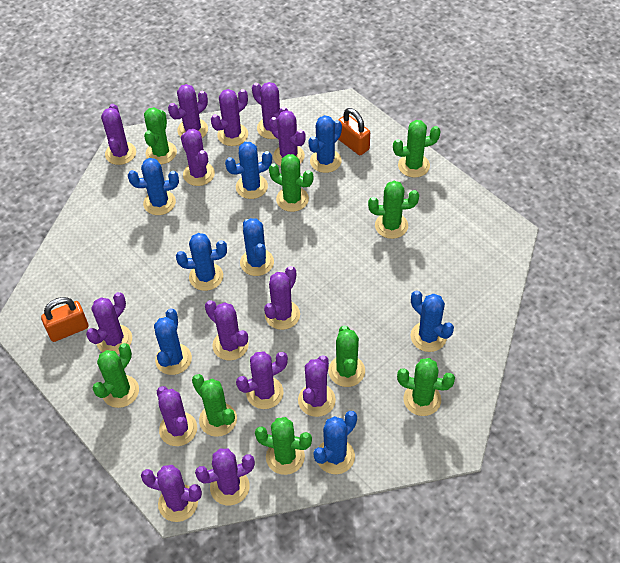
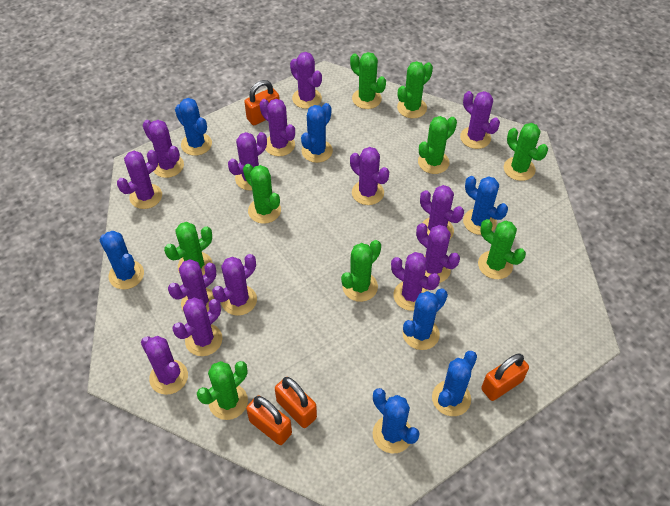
blue cactus: 8 -> 7
orange padlock: 2 -> 4

